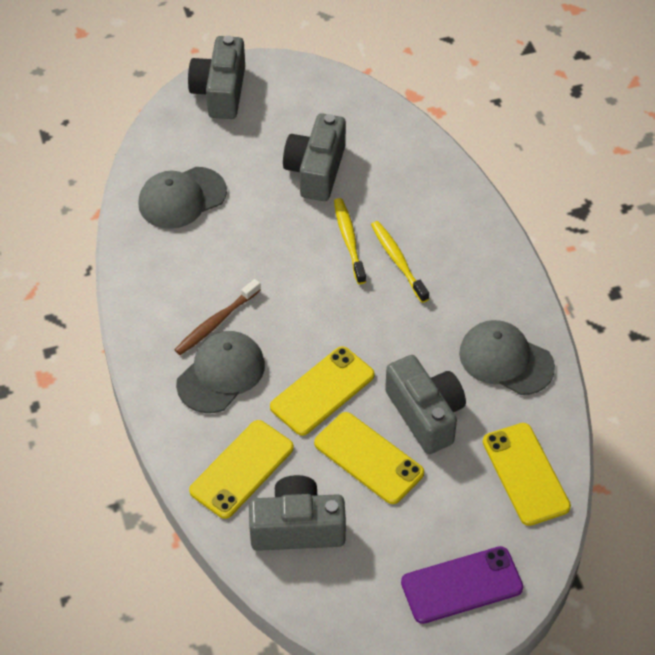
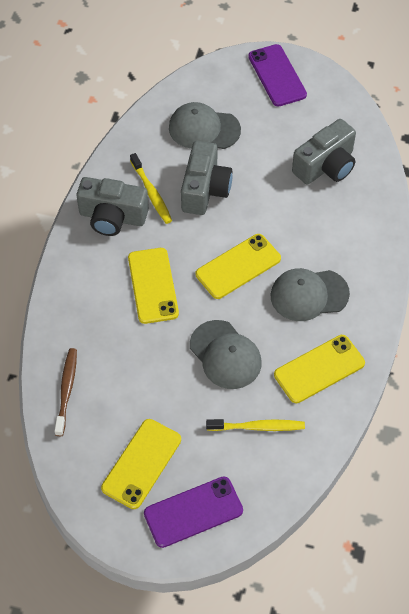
grey camera: 4 -> 3
purple phone: 1 -> 2

